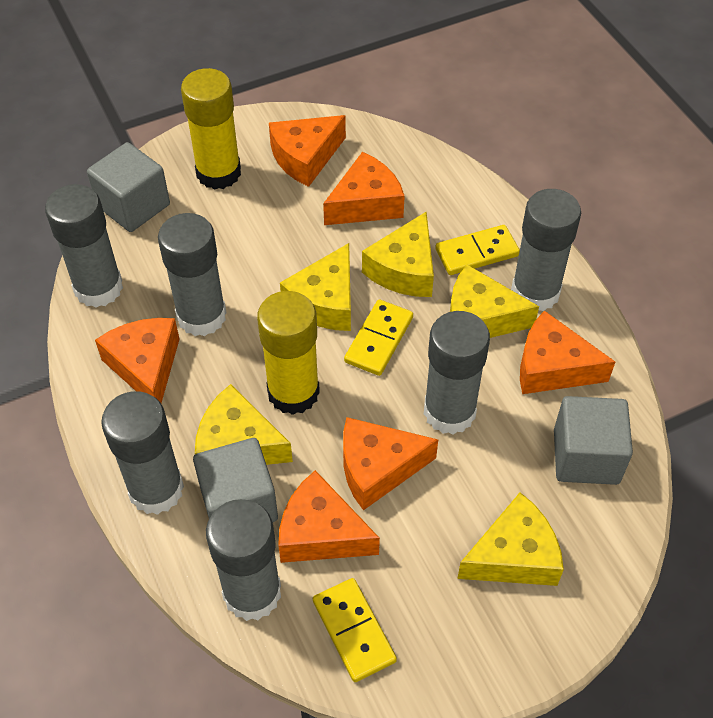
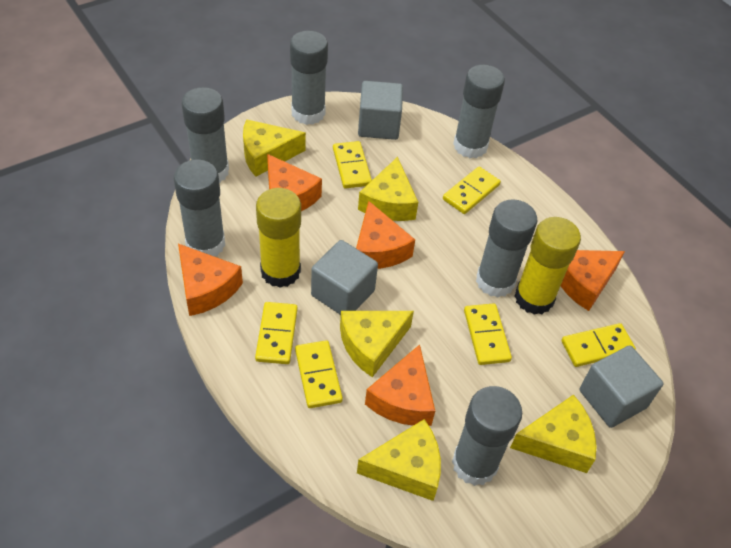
orange cheese: 6 -> 5
yellow domino: 3 -> 6

